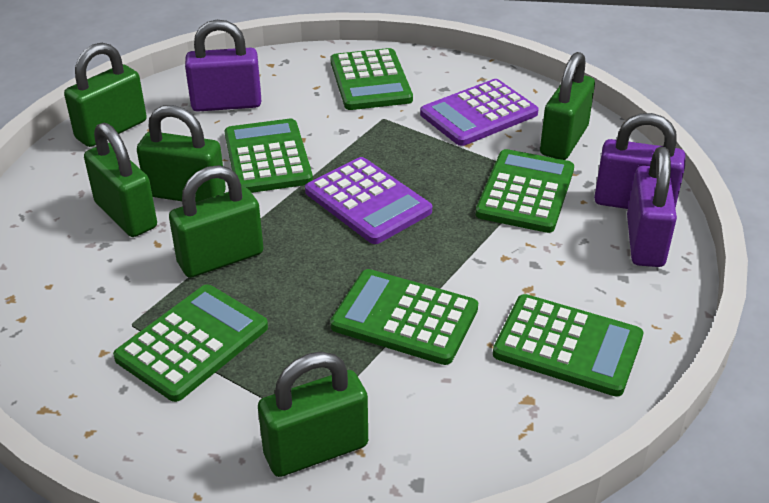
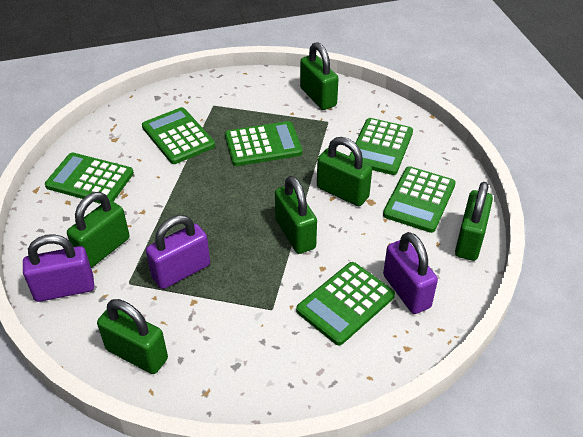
purple calculator: 2 -> 0

